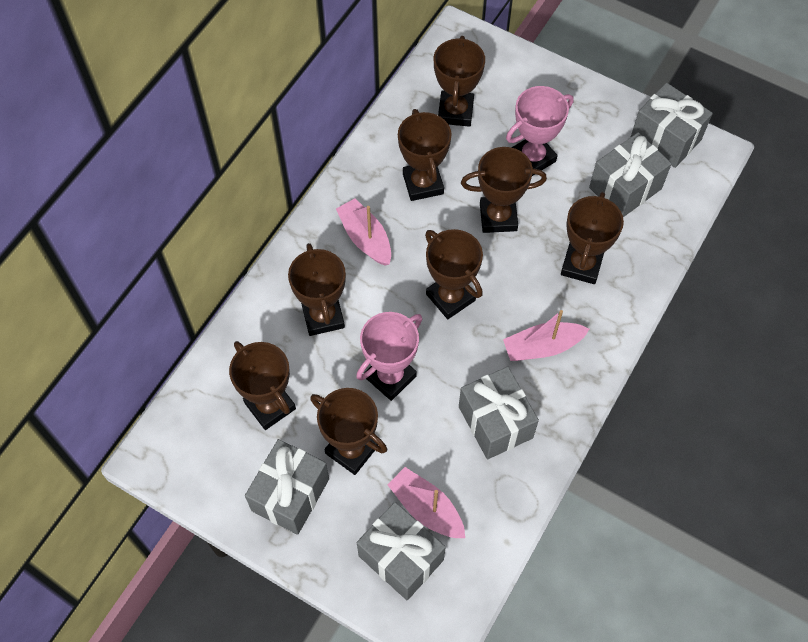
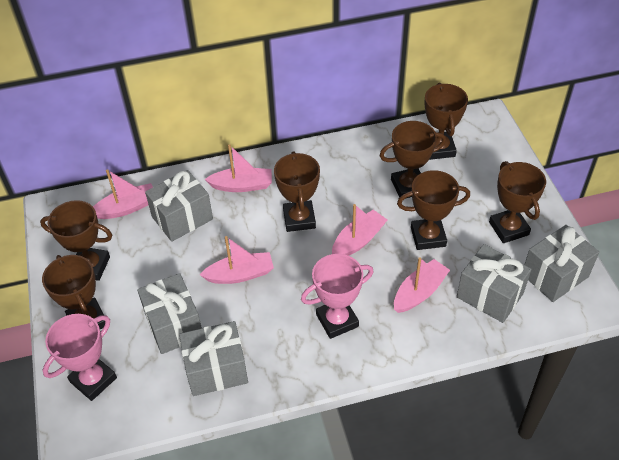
brown trophy: 8 -> 7
pink boat: 3 -> 5

